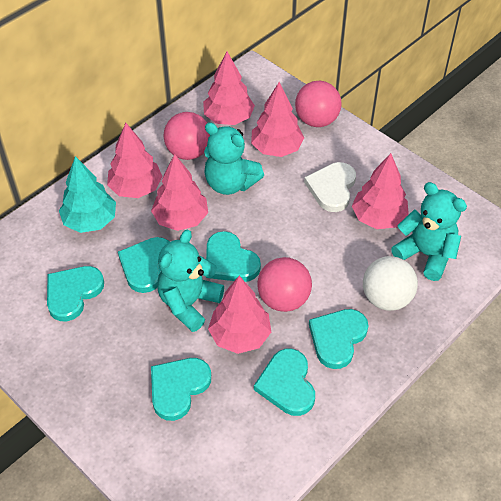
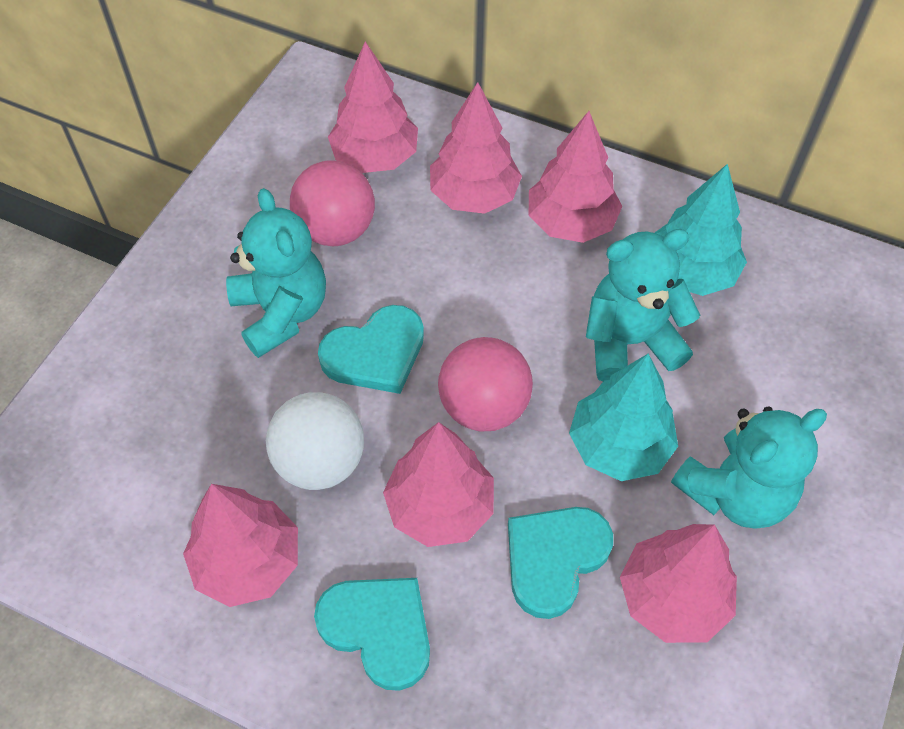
pink ball: 3 -> 2
turquoise heart: 6 -> 3
turquoise tree: 1 -> 2
white heart: 1 -> 0

